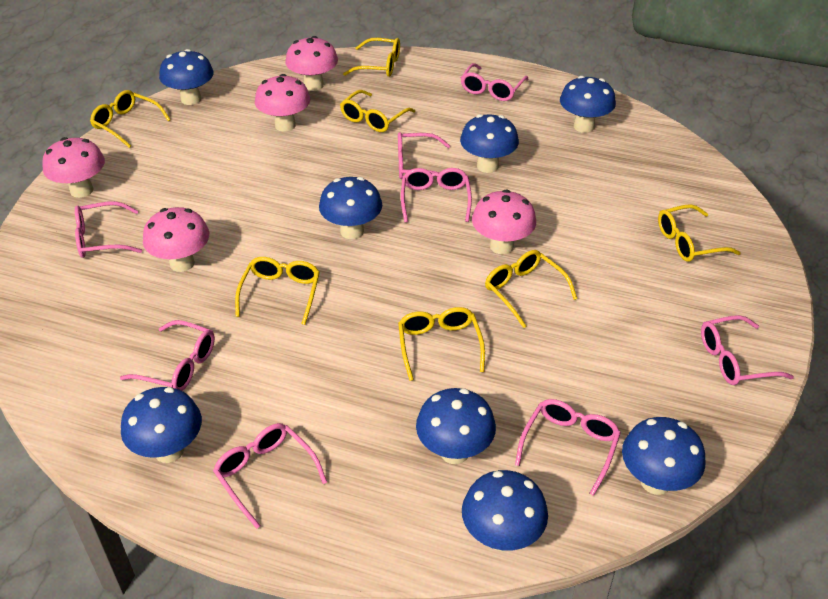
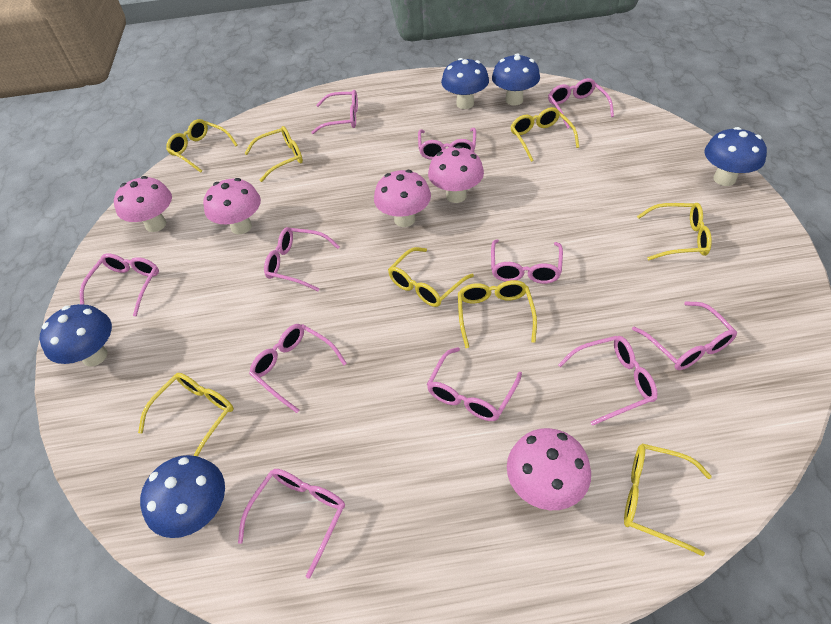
blue mushroom: 8 -> 5
pink glasses: 8 -> 11
yellow glasses: 7 -> 8

